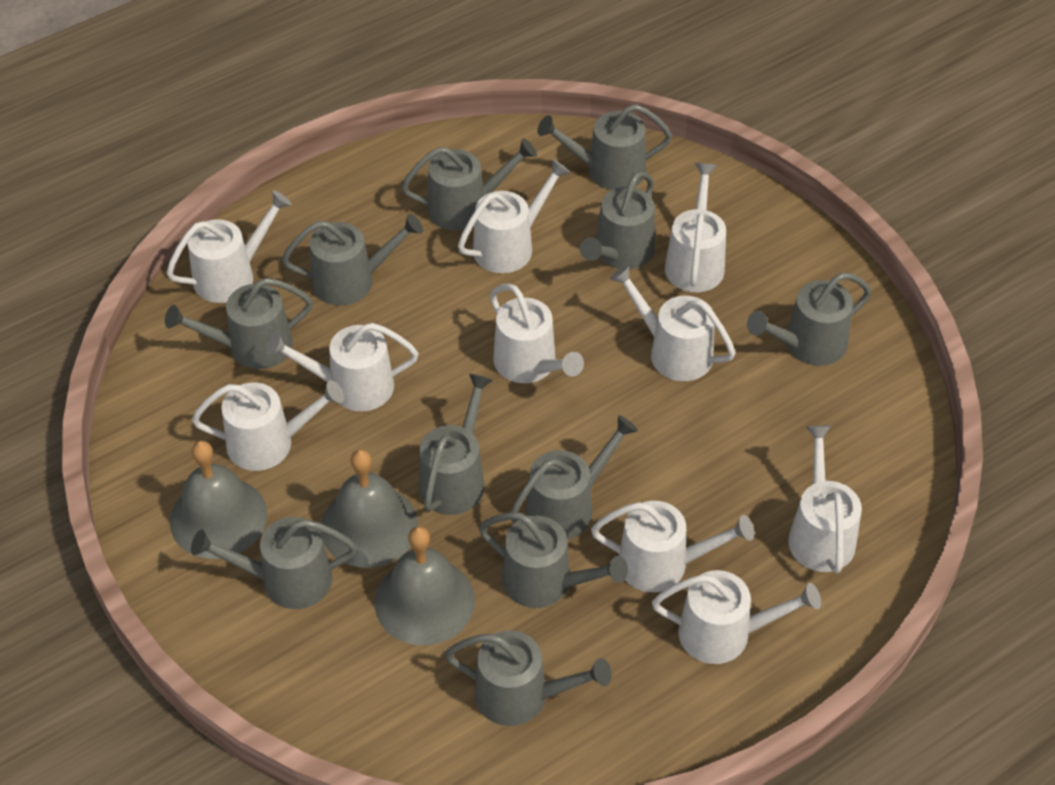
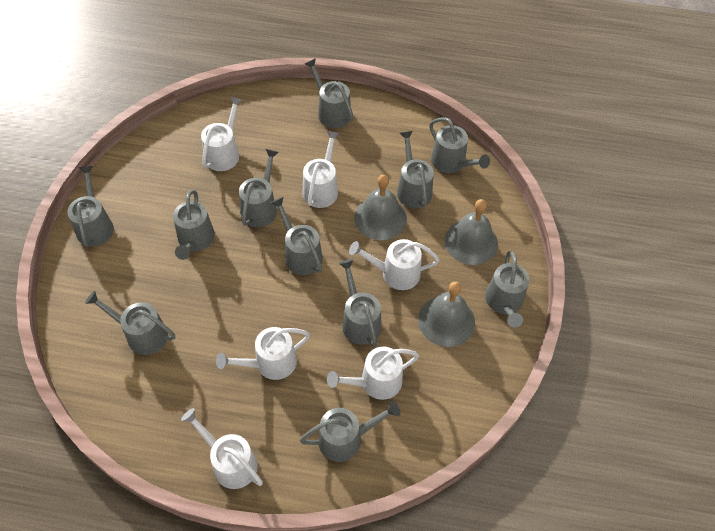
white watering can: 10 -> 6

